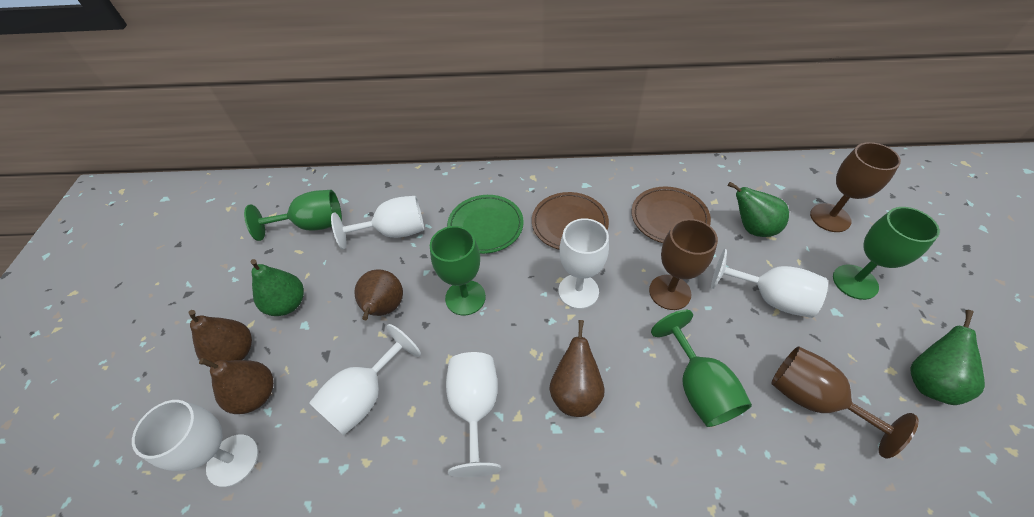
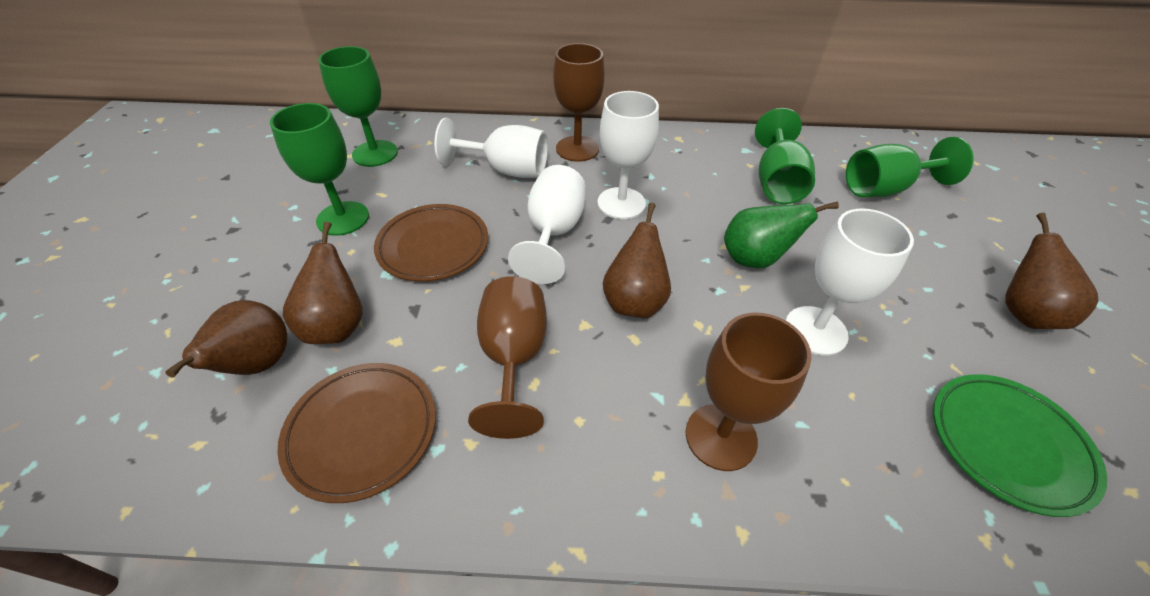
green pear: 3 -> 1
white goblet: 6 -> 4

